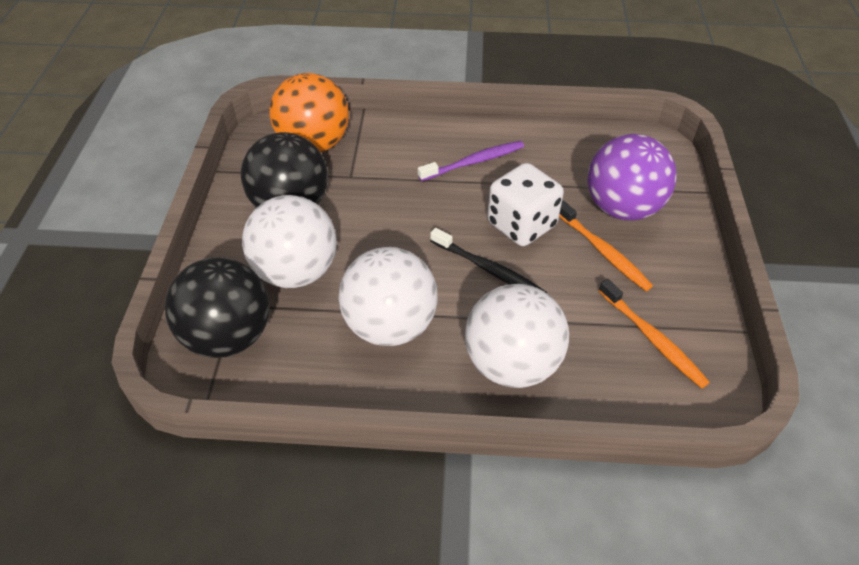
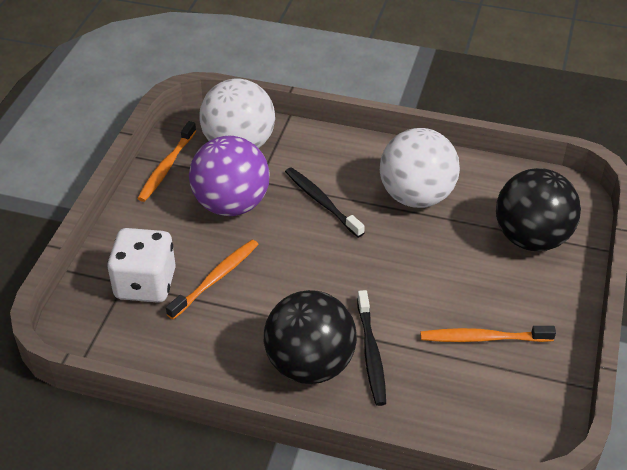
black toothbrush: 1 -> 2
orange ball: 1 -> 0
orange toothbrush: 2 -> 3
purple toothbrush: 1 -> 0
white ball: 3 -> 2

